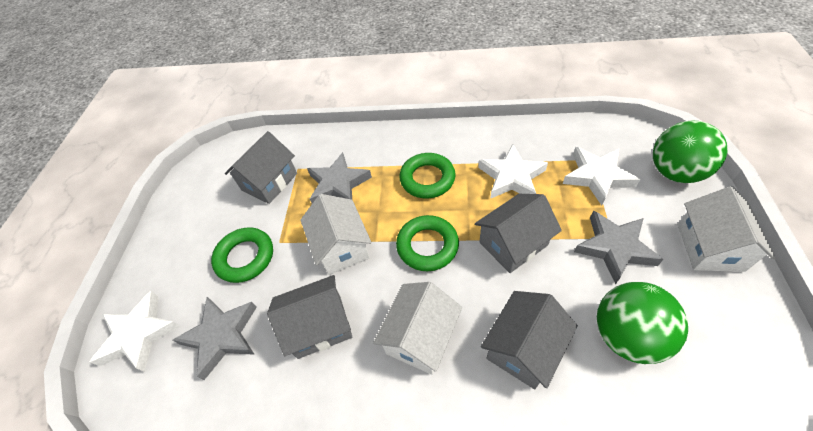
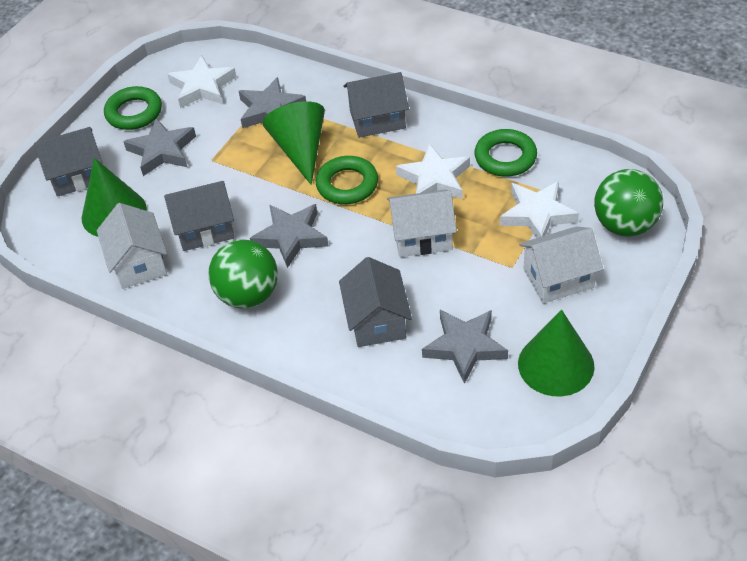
green cone: 0 -> 3
grey star: 3 -> 4

